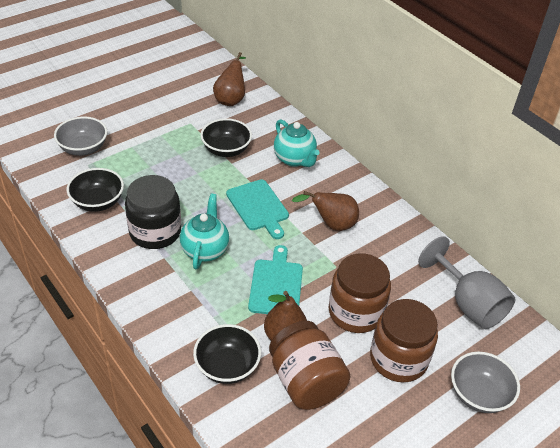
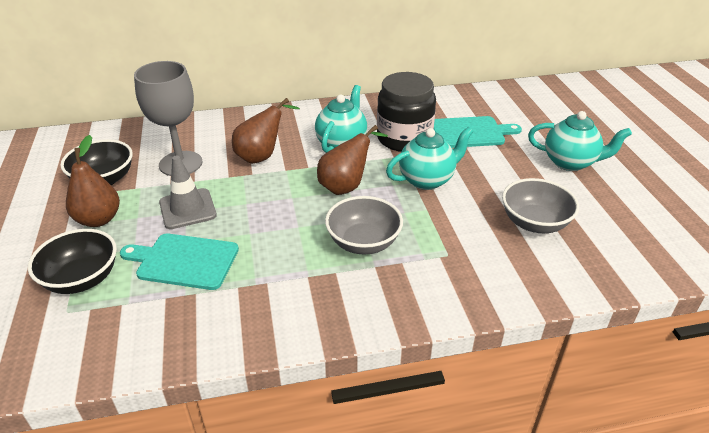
black bowl: 3 -> 2
brown jar: 3 -> 0
grey traffic cone: 0 -> 1
turquoise teapot: 2 -> 3

